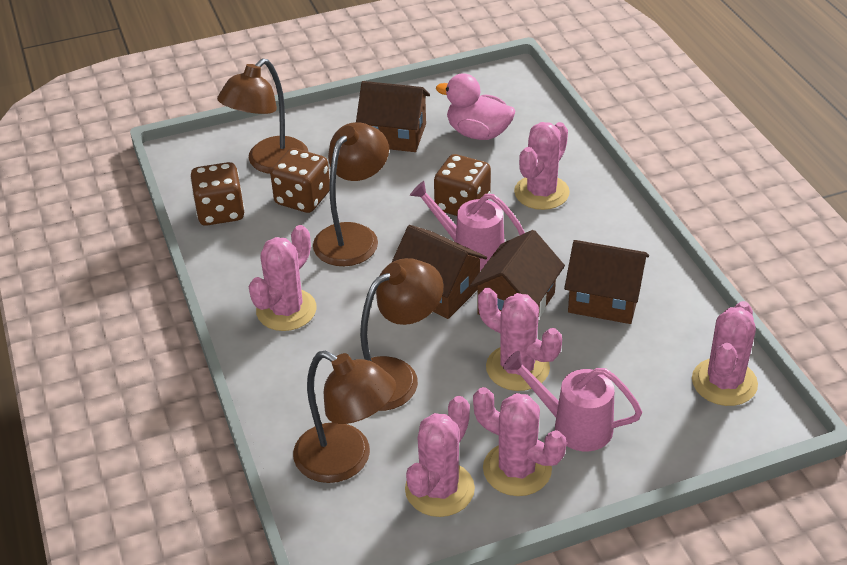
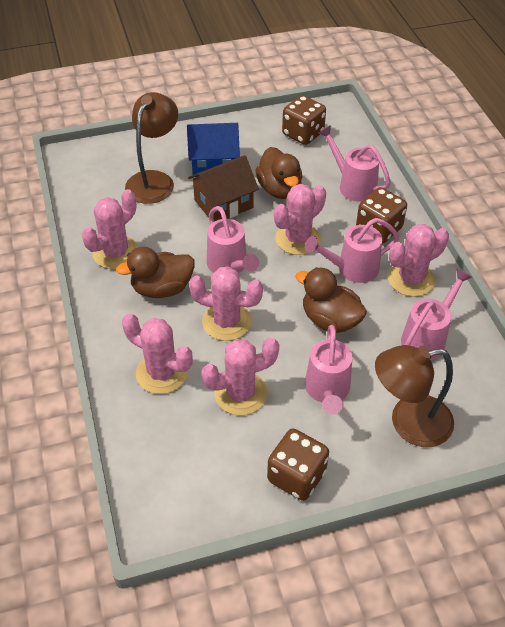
blue house: 0 -> 1
brown duck: 0 -> 3
brown house: 4 -> 1
brown lamp: 4 -> 2
pink duck: 1 -> 0
pink watering can: 2 -> 5

